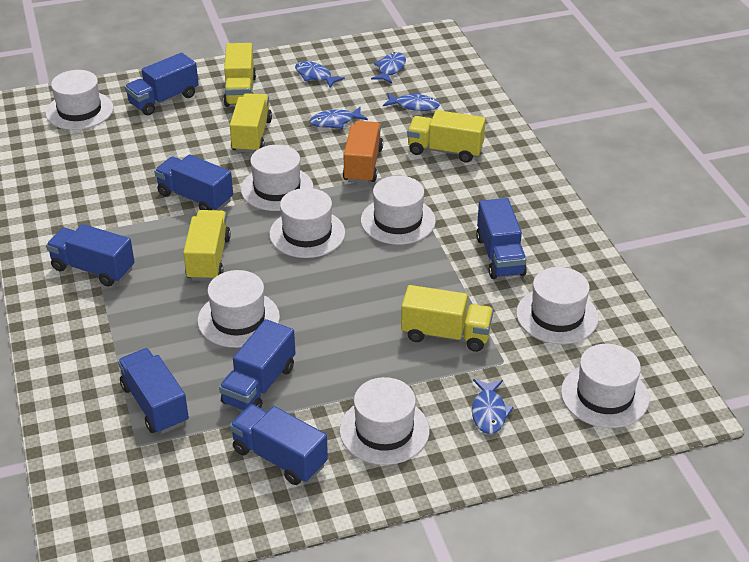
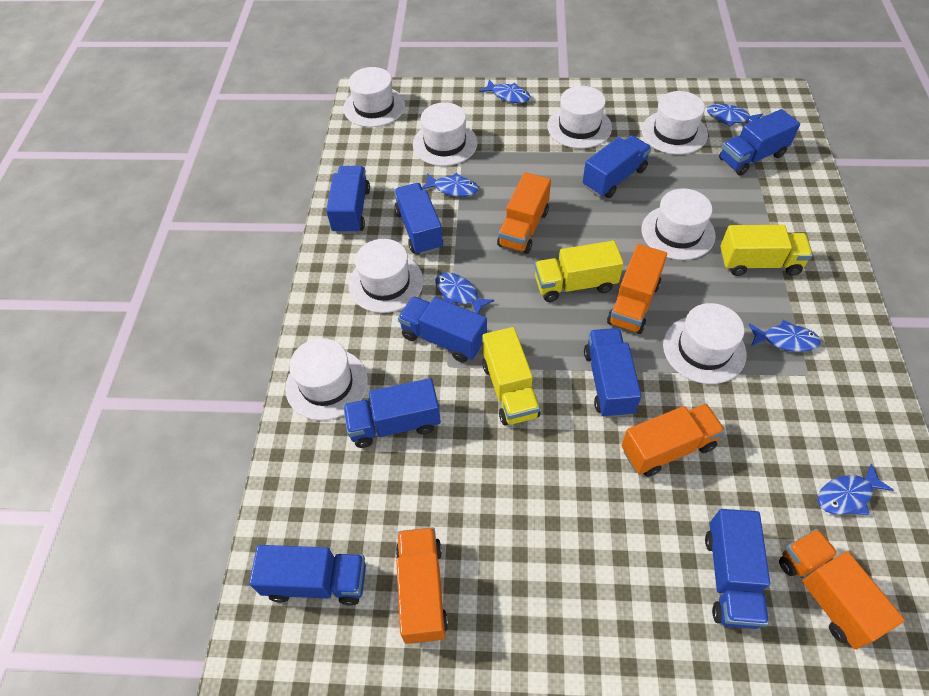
blue fish: 5 -> 6
blue truck: 7 -> 9
orange truck: 1 -> 5
yellow truck: 5 -> 3

